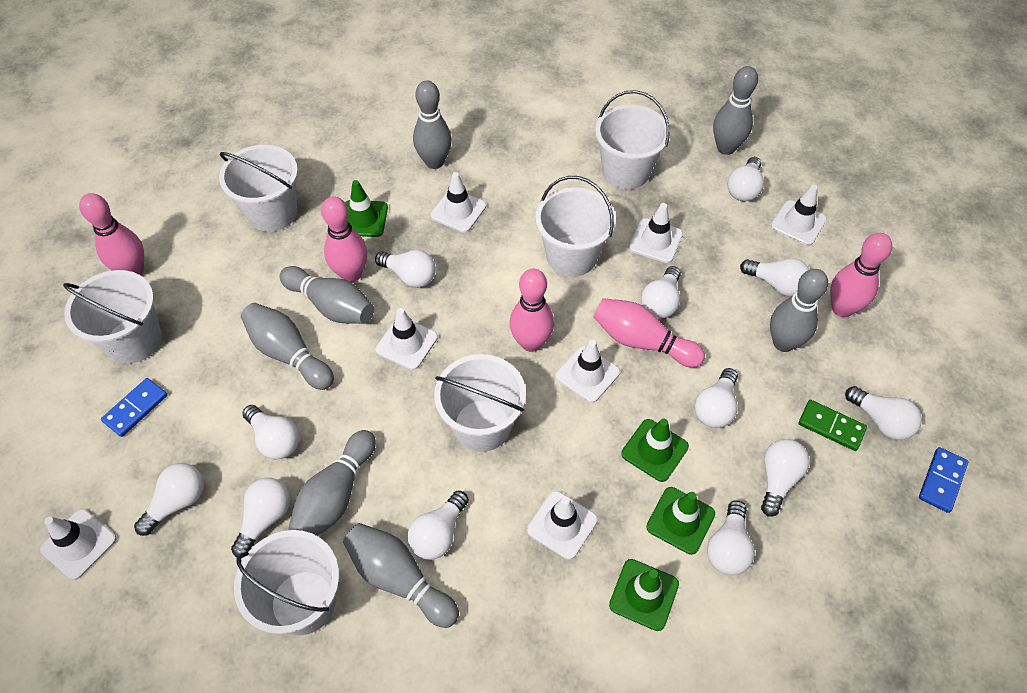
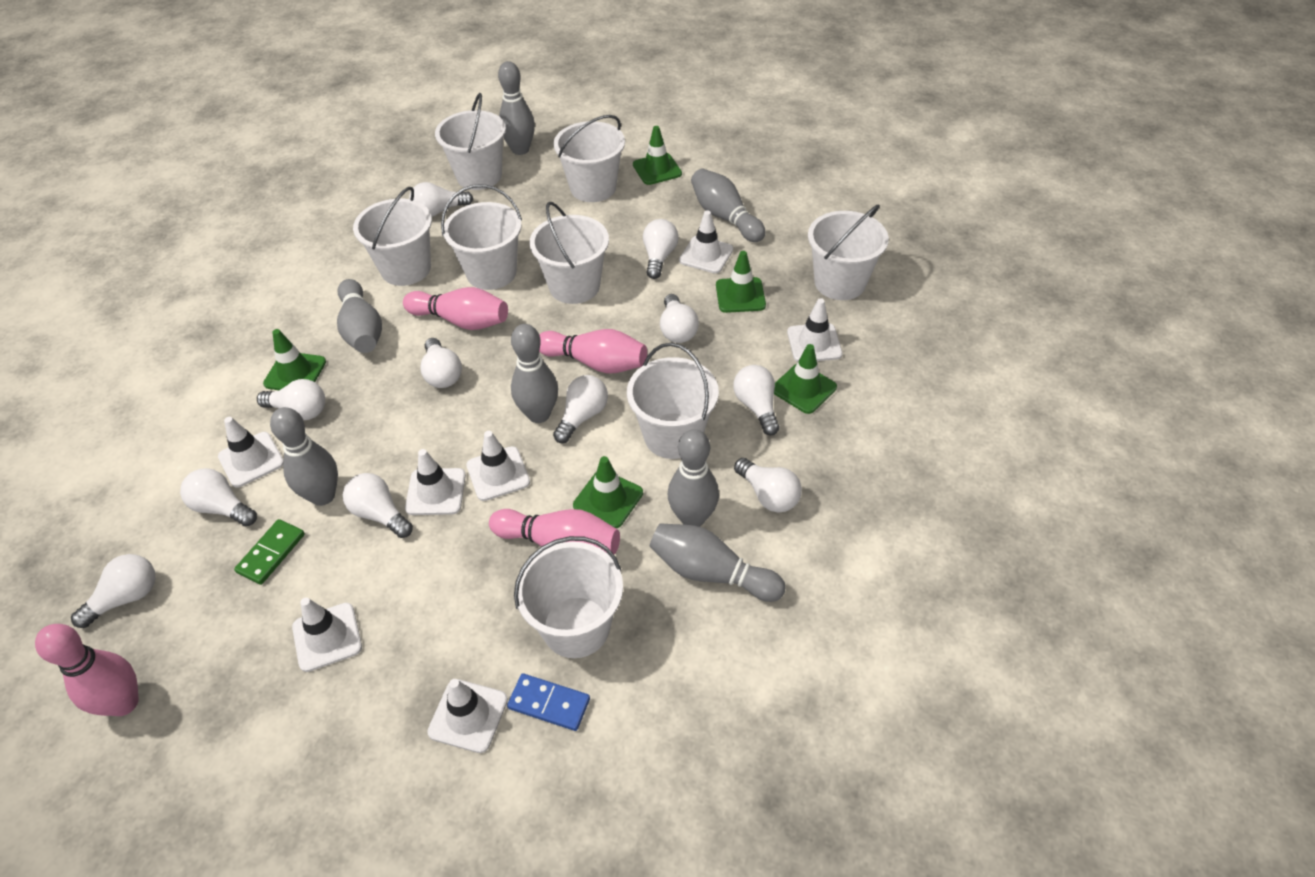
blue domino: 2 -> 1
green traffic cone: 4 -> 5
pink bowling pin: 5 -> 4
white bucket: 6 -> 8
white light bulb: 12 -> 11

